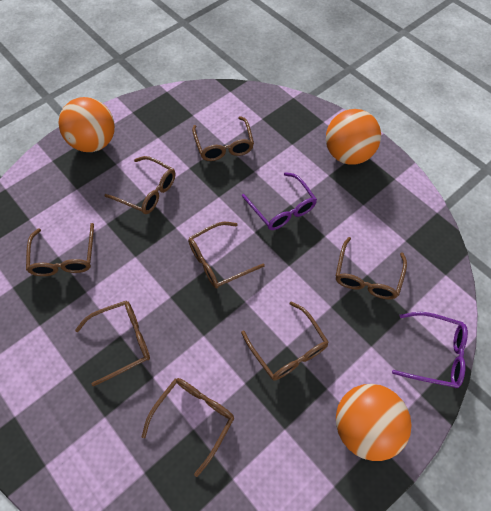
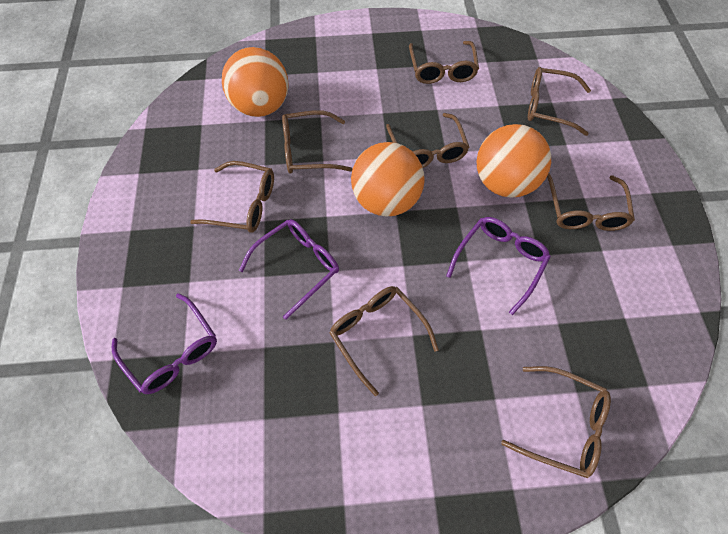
purple glasses: 2 -> 3

